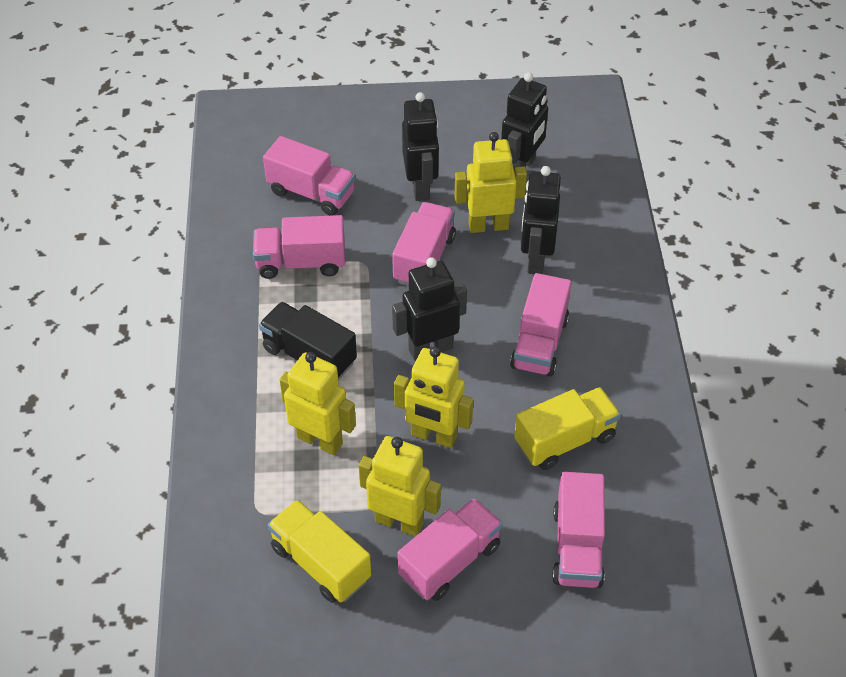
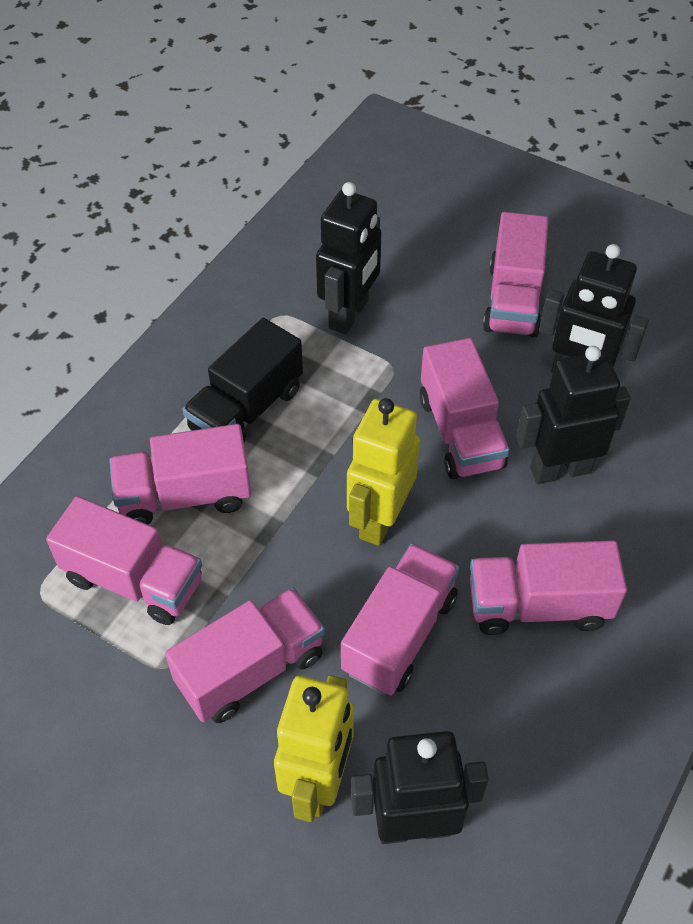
pink truck: 6 -> 7
yellow robot: 4 -> 2
yellow truck: 2 -> 0

